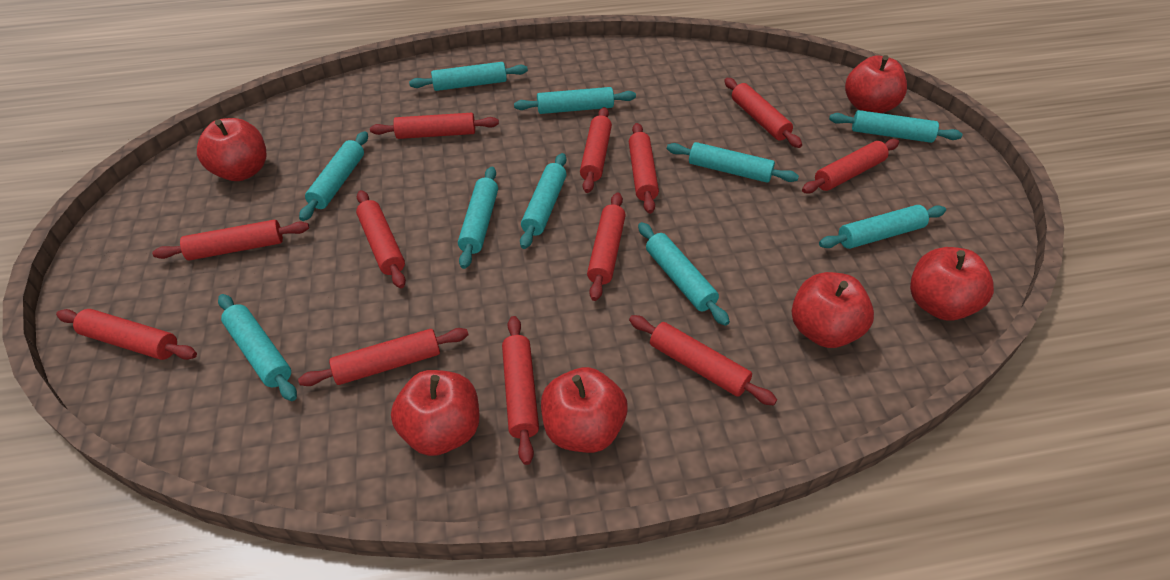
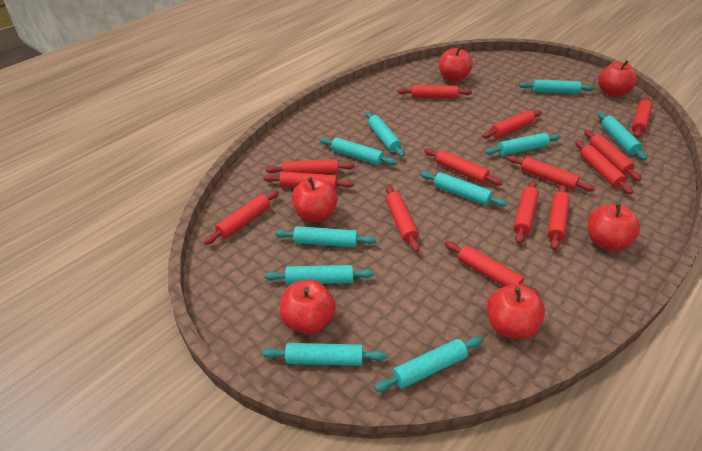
red rolling pin: 12 -> 14

